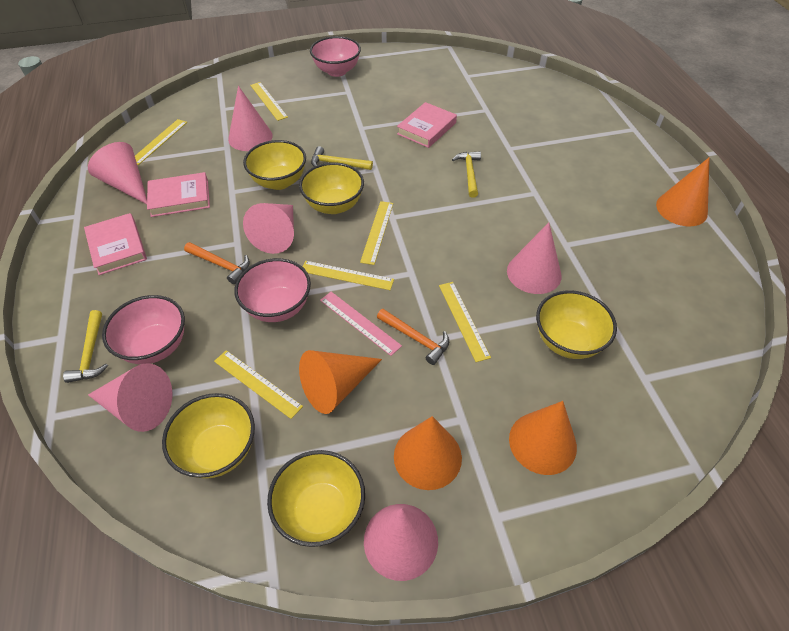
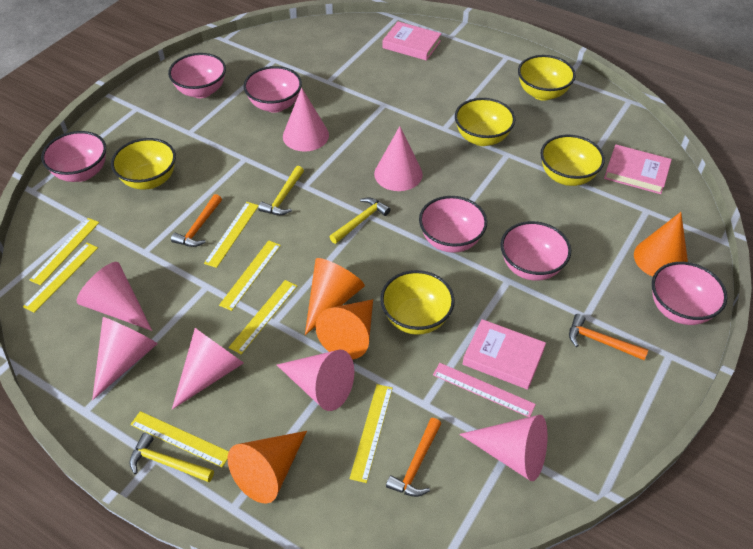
orange hammer: 2 -> 3
pink bowl: 3 -> 6
pink cone: 6 -> 7
yellow ruler: 6 -> 7

